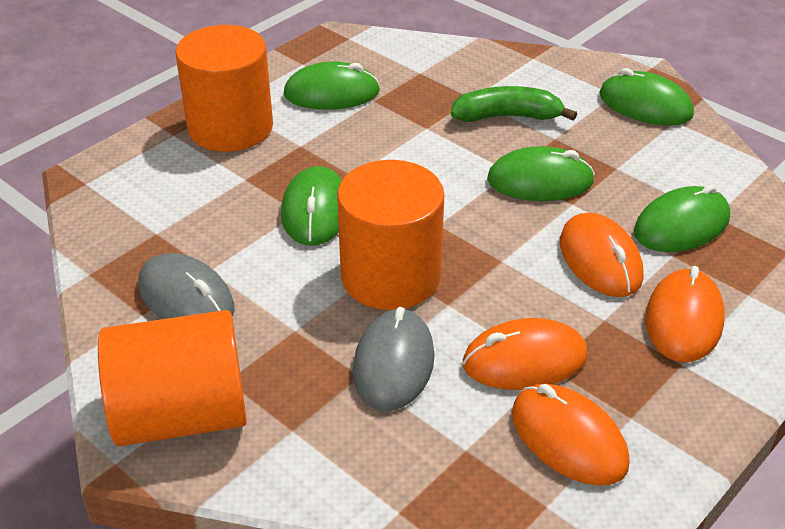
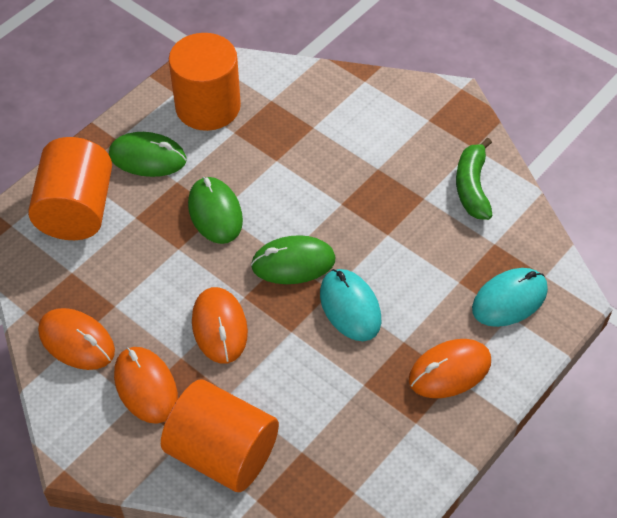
green mouse: 5 -> 3
grey mouse: 2 -> 0
turquoise mouse: 0 -> 2

